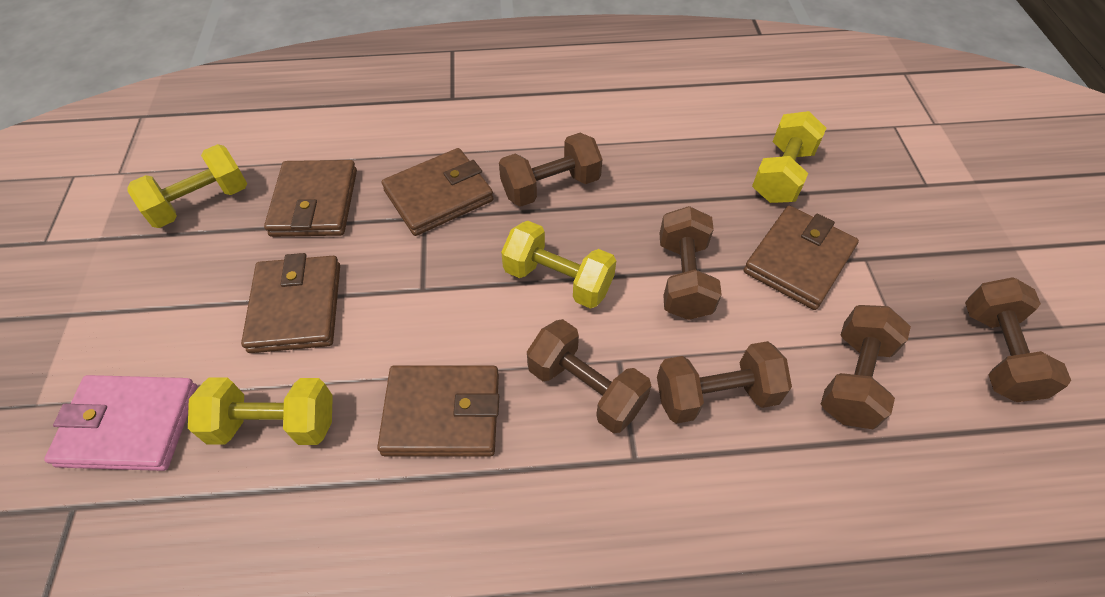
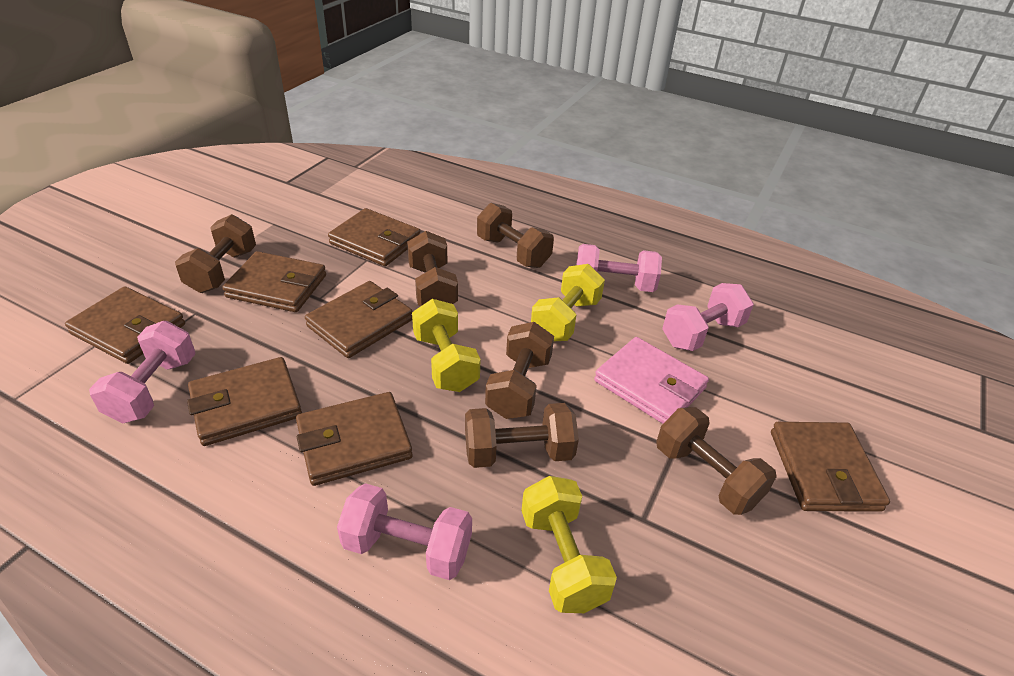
brown wallet: 5 -> 7
pink dumbbell: 0 -> 4
yellow dumbbell: 4 -> 3

